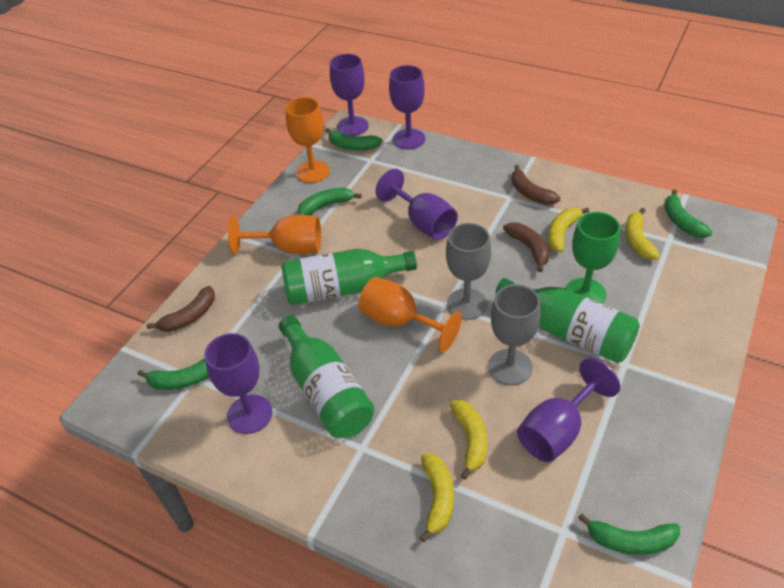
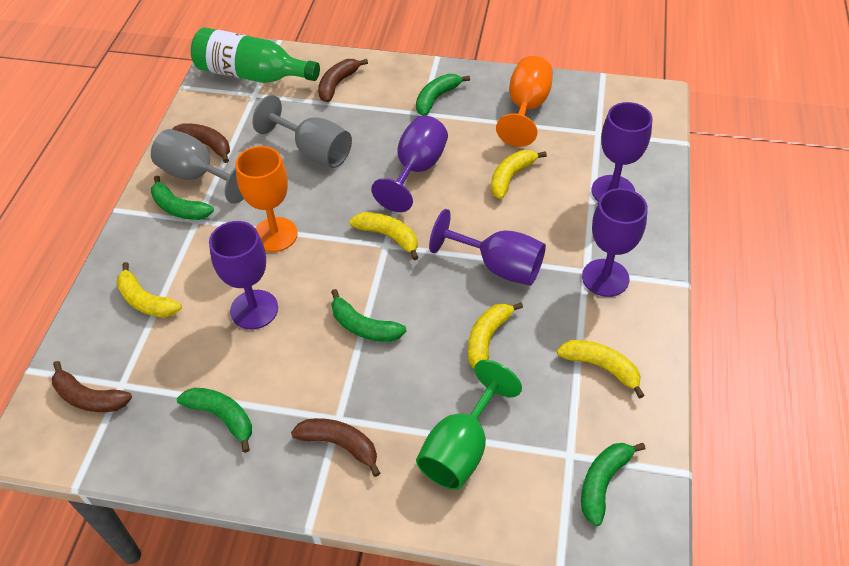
brown banana: 3 -> 4
green bottle: 3 -> 1
orange goblet: 3 -> 2
yellow banana: 4 -> 5

